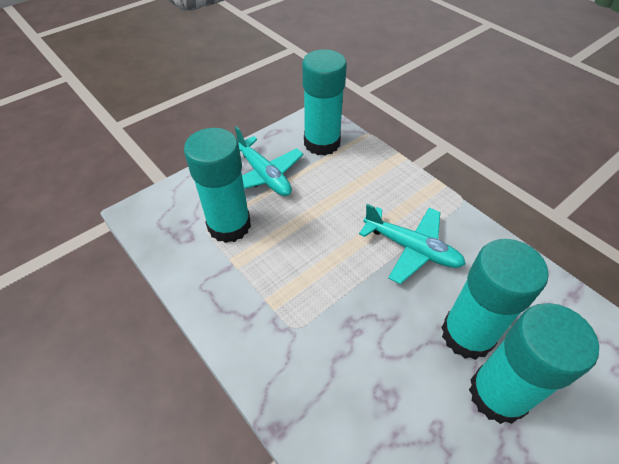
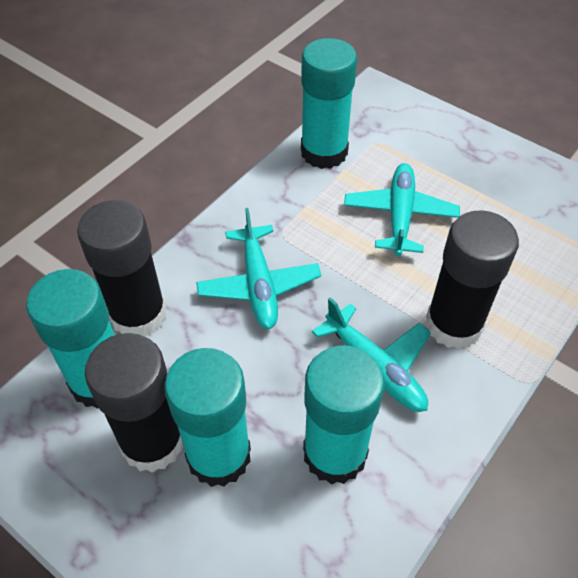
black glue stick: 0 -> 3
turquoise plane: 2 -> 3

